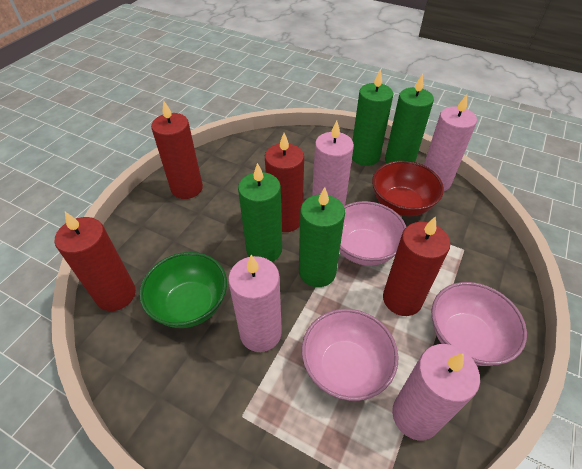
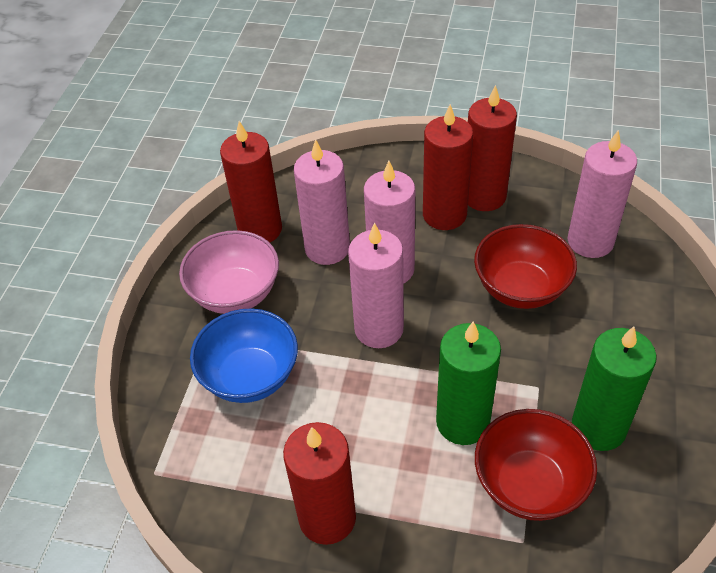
blue bowl: 0 -> 1
green bowl: 1 -> 0
green candle: 4 -> 2
pink bowl: 3 -> 1
red bowl: 1 -> 2

